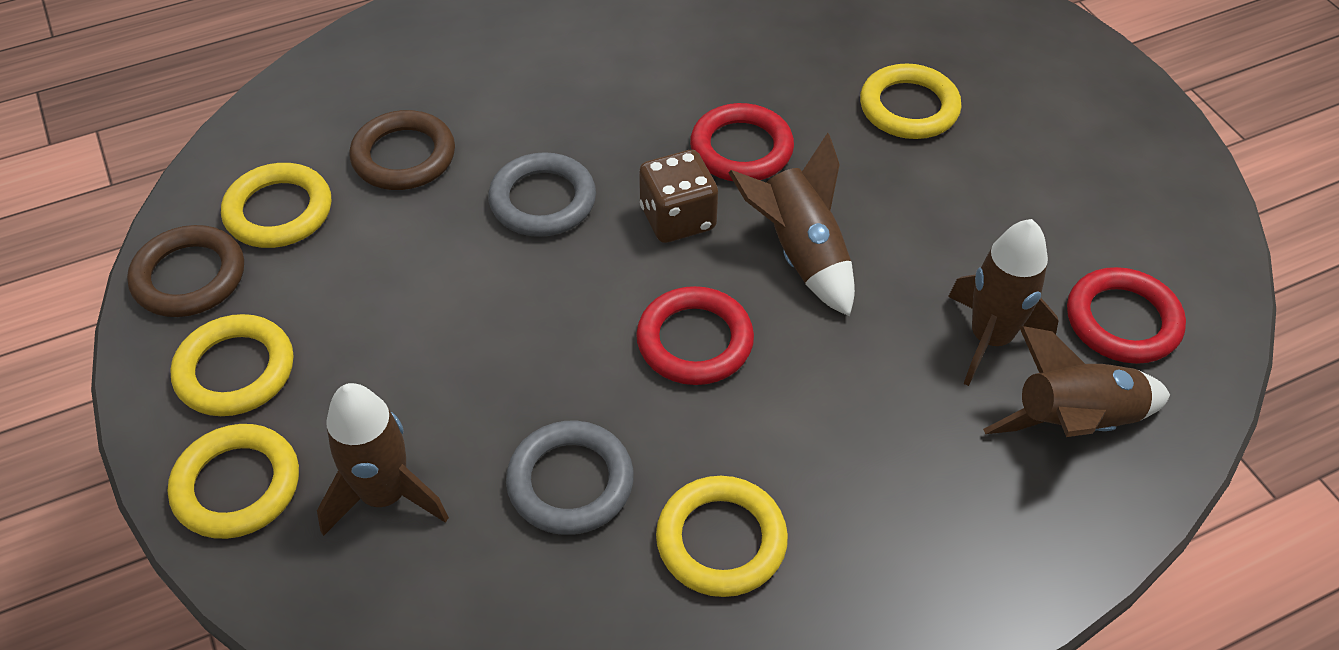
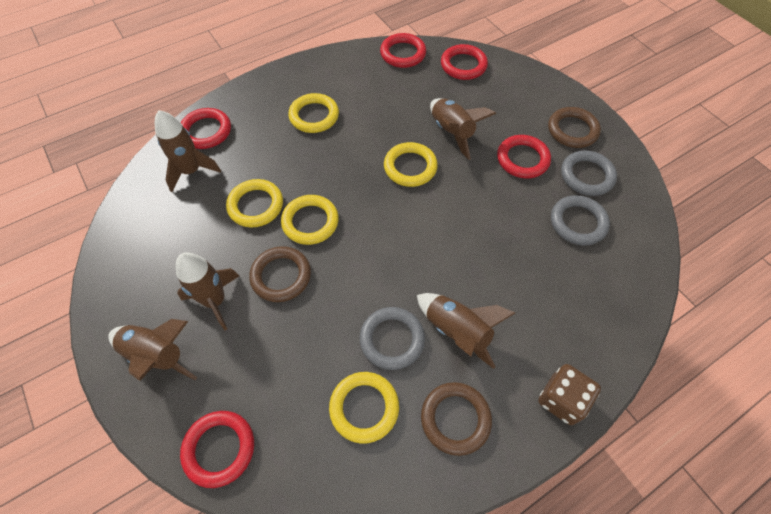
brown ring: 2 -> 3
brown rocket: 4 -> 5
grey ring: 2 -> 3
red ring: 3 -> 5

